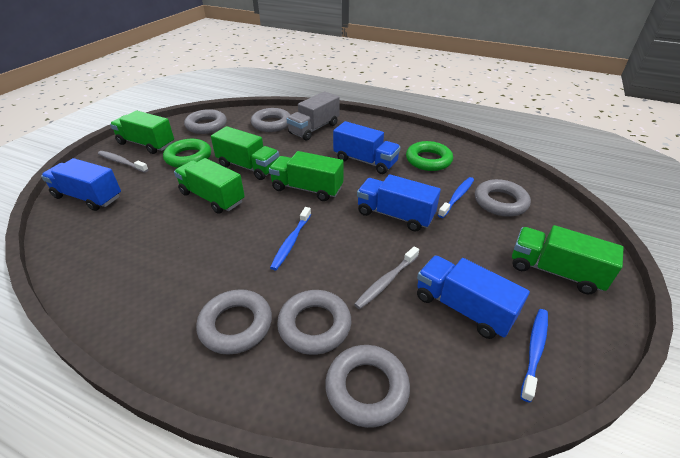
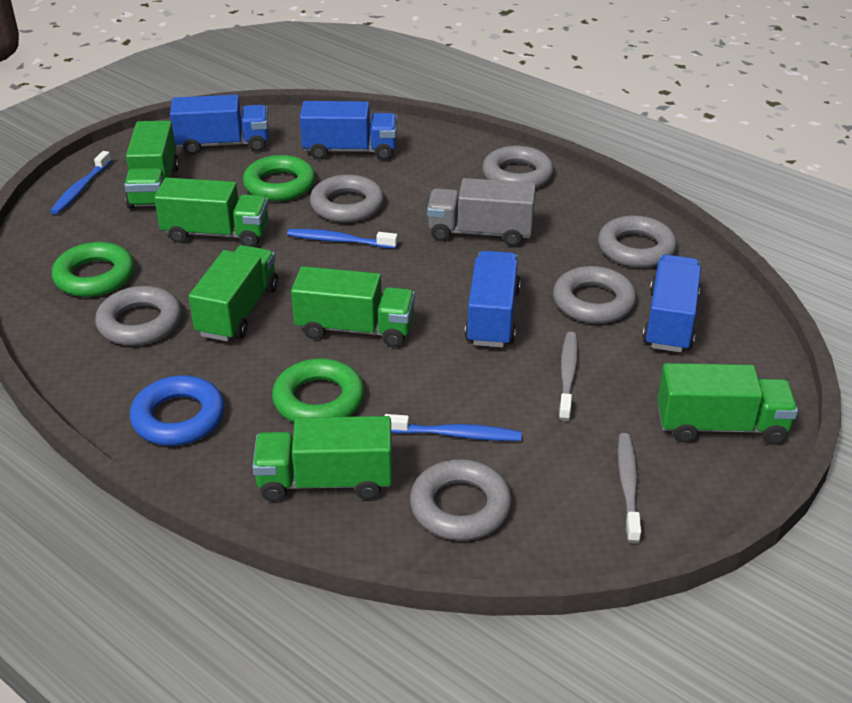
blue ring: 0 -> 1
green ring: 2 -> 3
green truck: 5 -> 6

